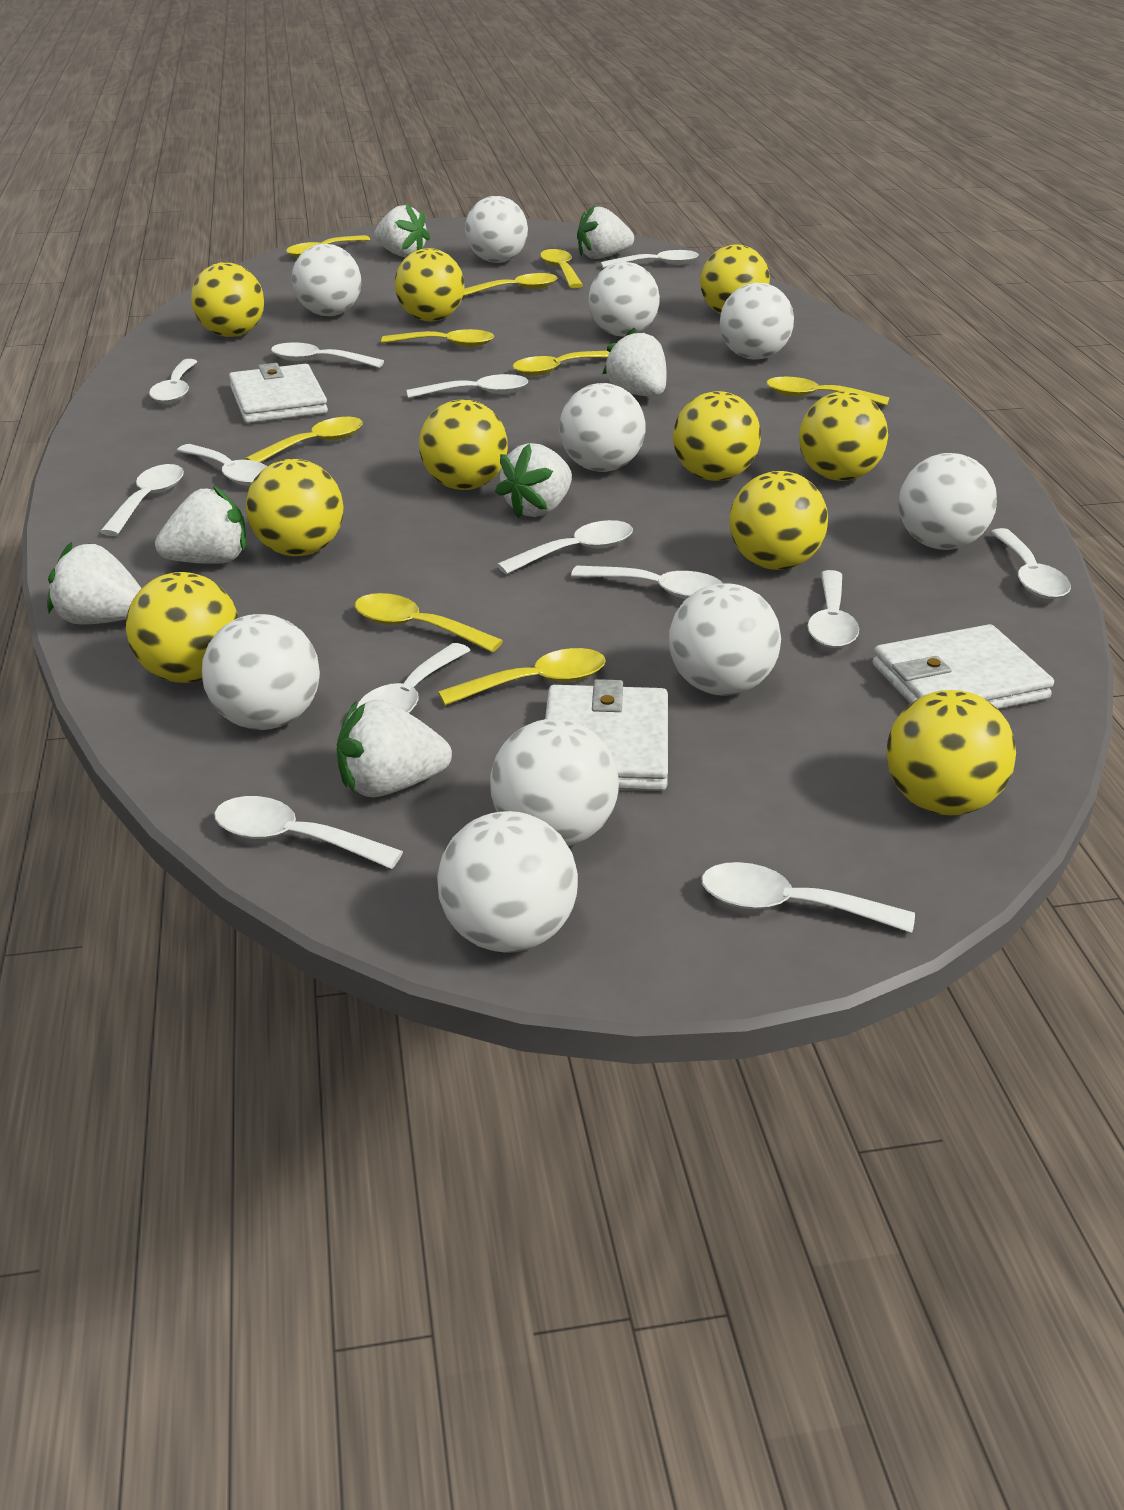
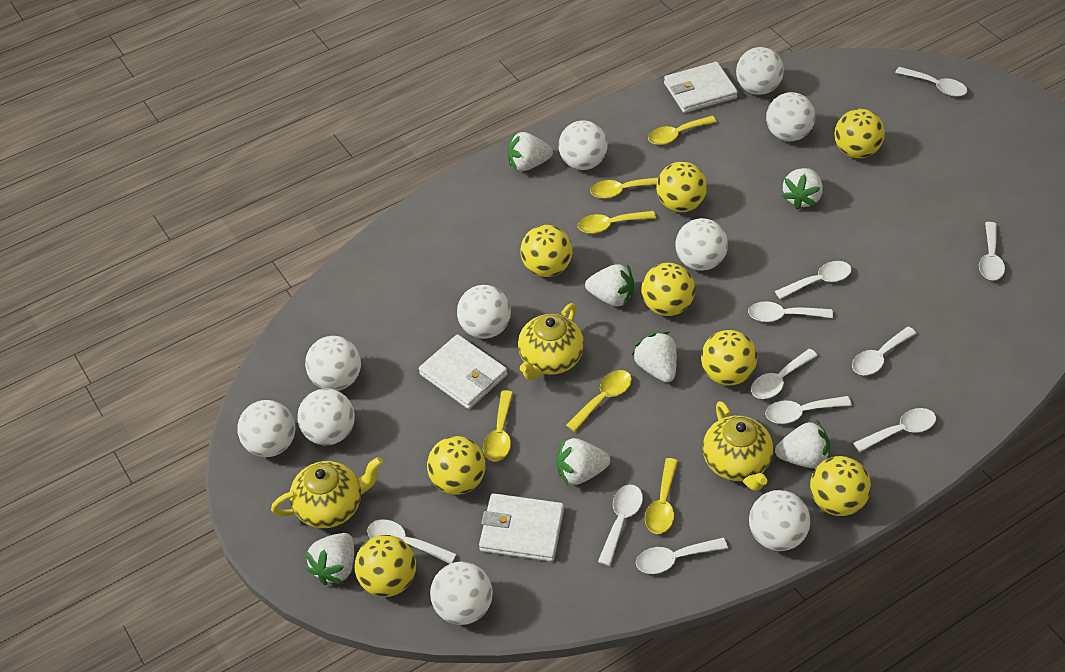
white spoon: 13 -> 11
yellow ball: 10 -> 8
yellow spoon: 9 -> 6
yellow teapot: 0 -> 3

